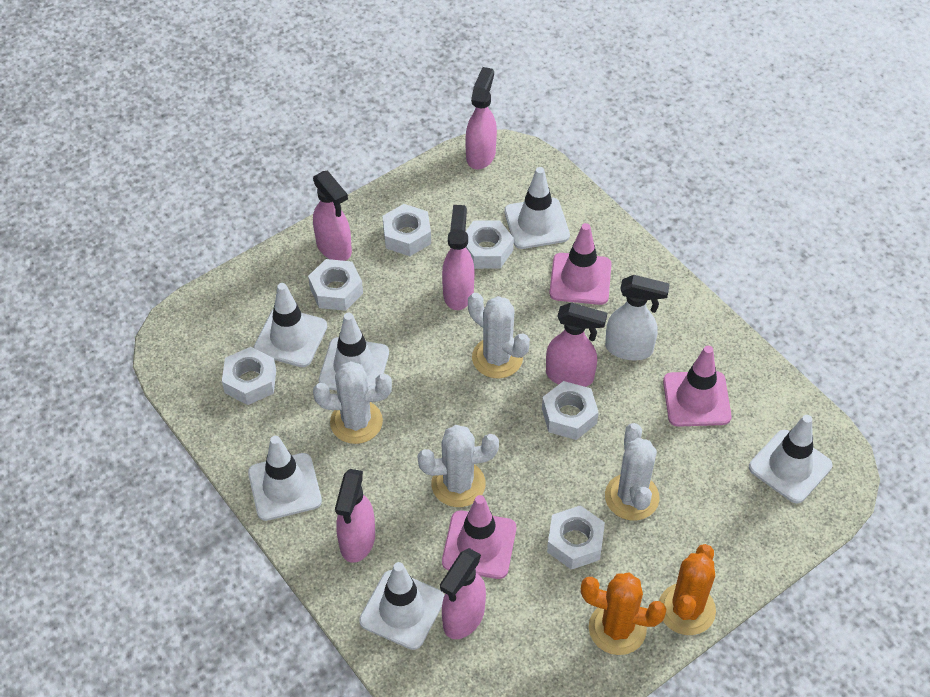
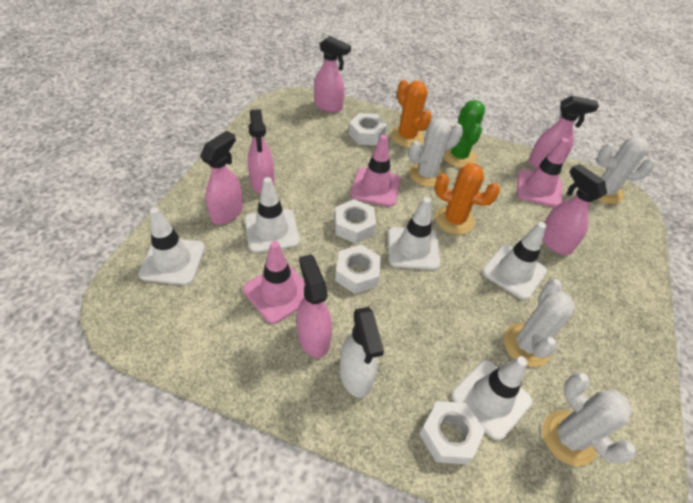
green cactus: 0 -> 1
white nut: 6 -> 4
white traffic cone: 6 -> 5

